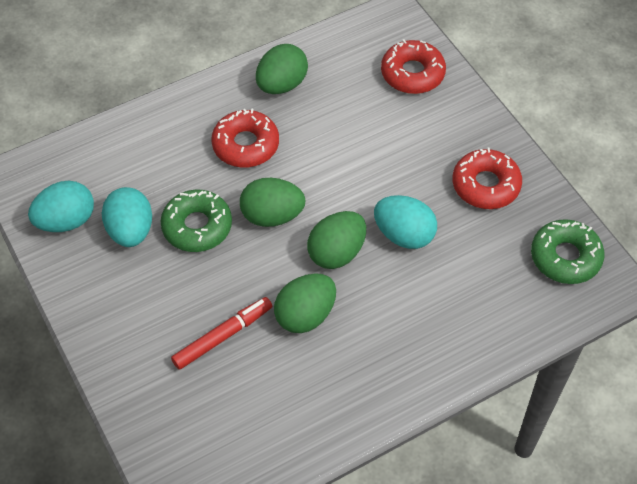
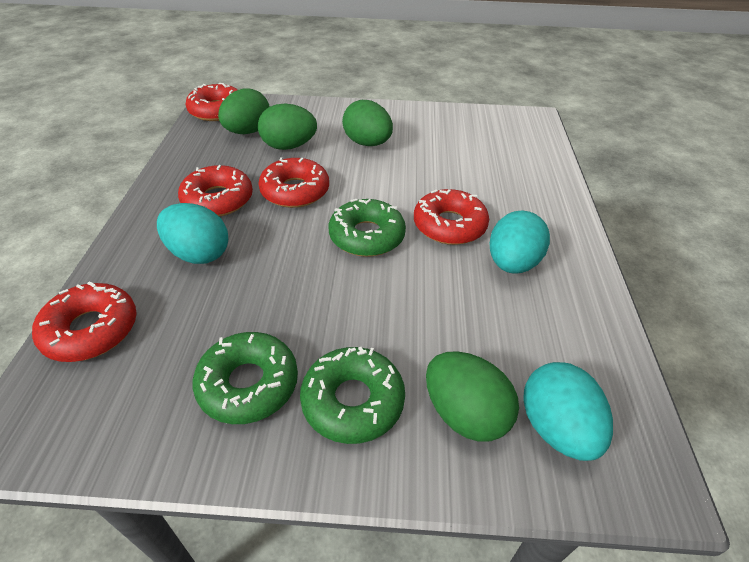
green donut: 2 -> 3
red donut: 3 -> 5
red marker: 1 -> 0

